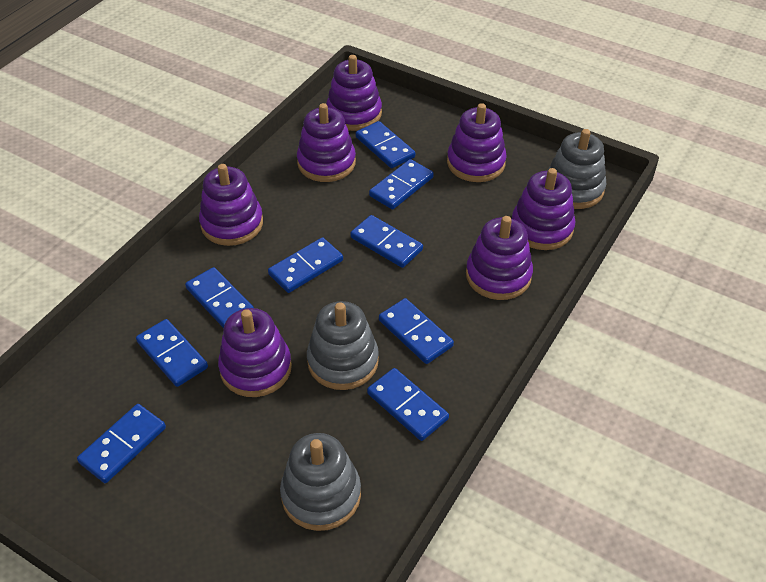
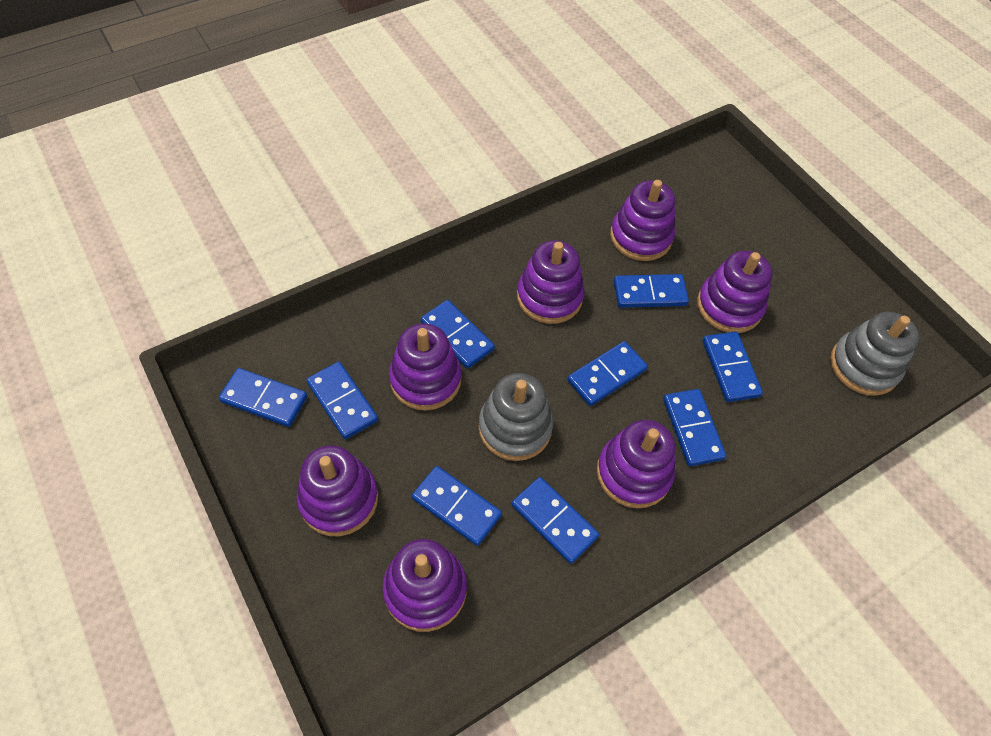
grey stacking toy: 3 -> 2

